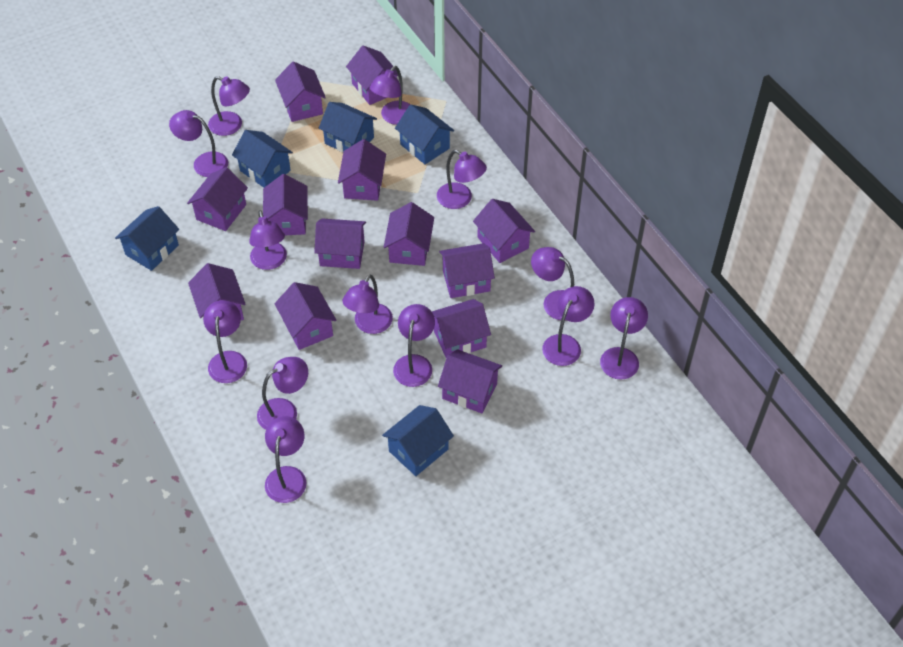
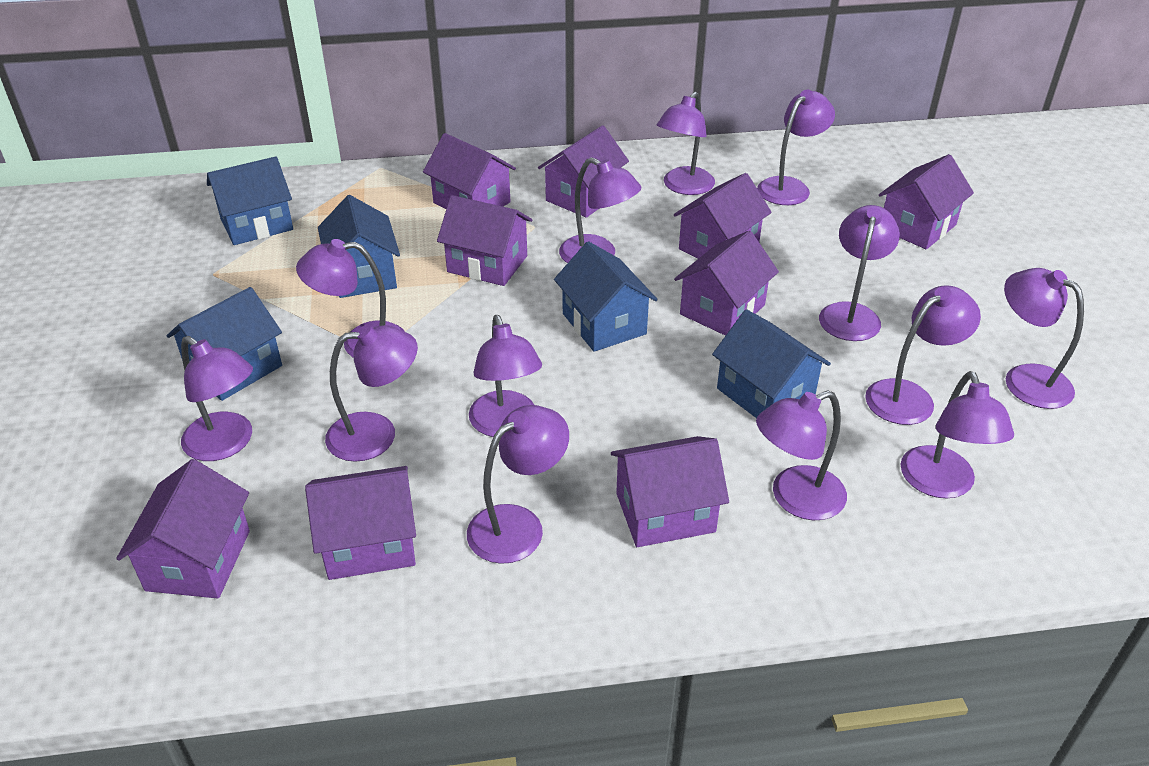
purple house: 13 -> 9

